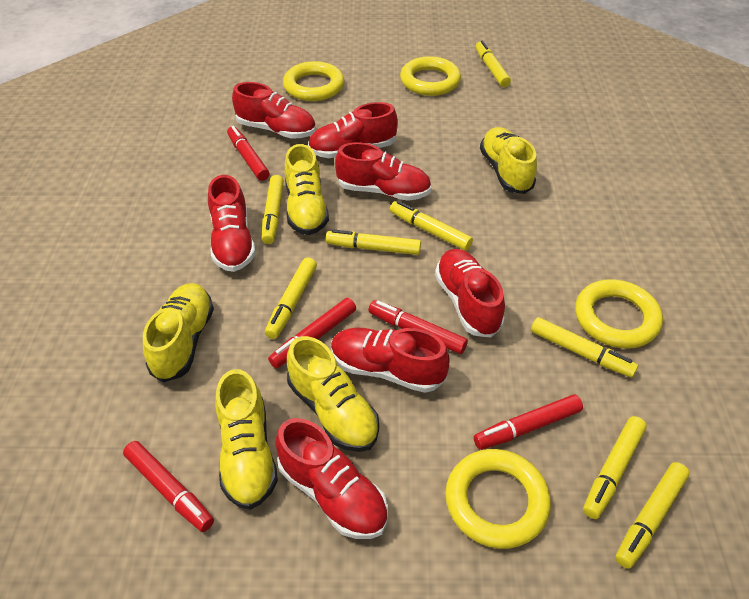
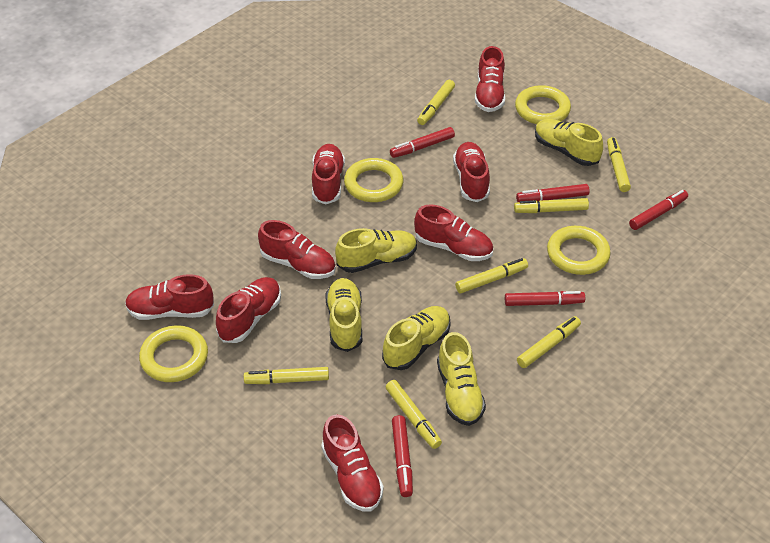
red shoe: 7 -> 8
yellow marker: 8 -> 7

